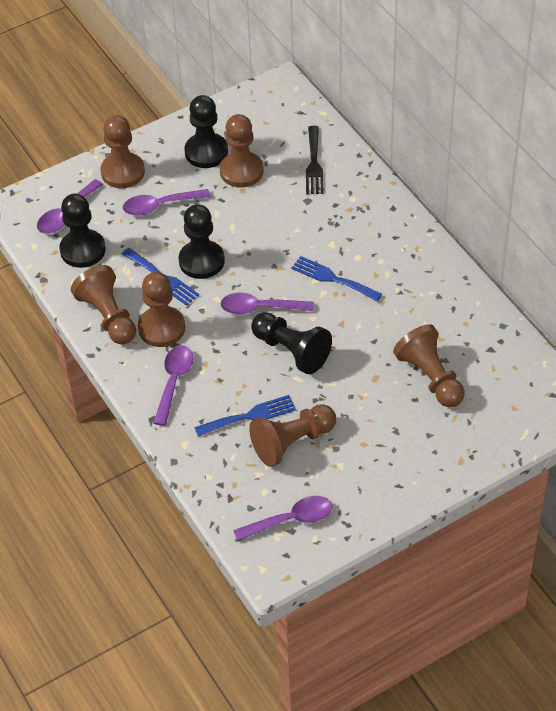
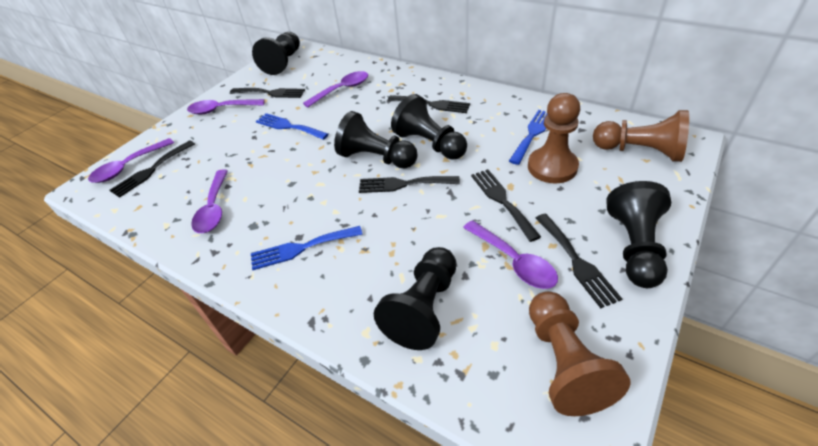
black fork: 1 -> 6
black pawn: 4 -> 5
brown pawn: 6 -> 3

